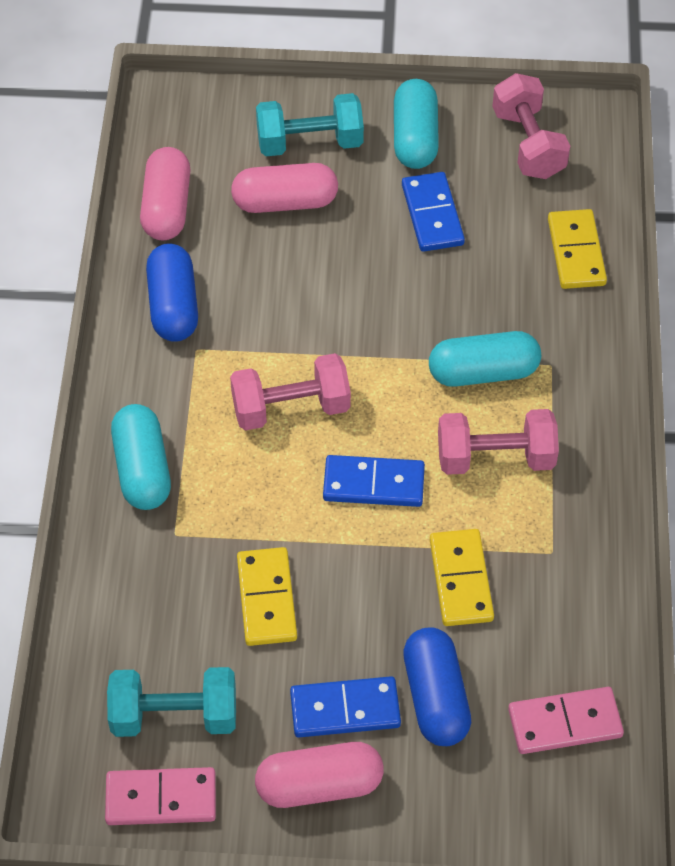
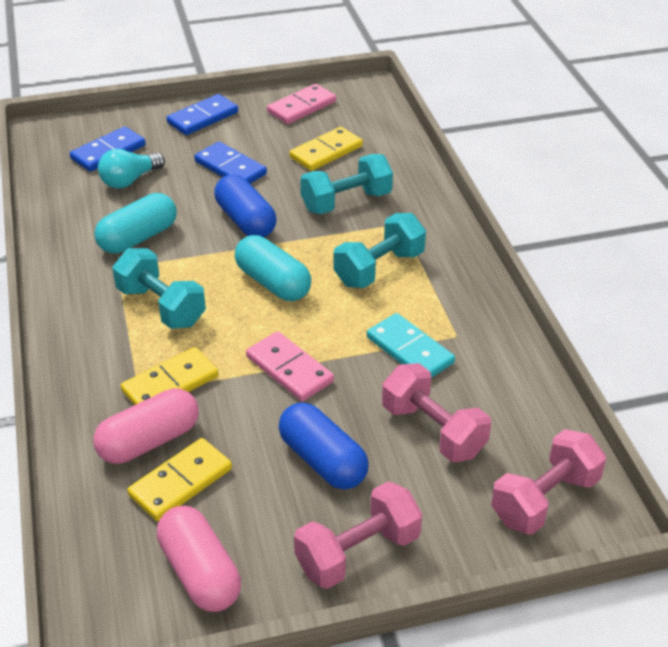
pink capsule: 3 -> 2
turquoise capsule: 3 -> 2
turquoise domino: 0 -> 1
turquoise dumbbell: 2 -> 3
turquoise light bulb: 0 -> 1

